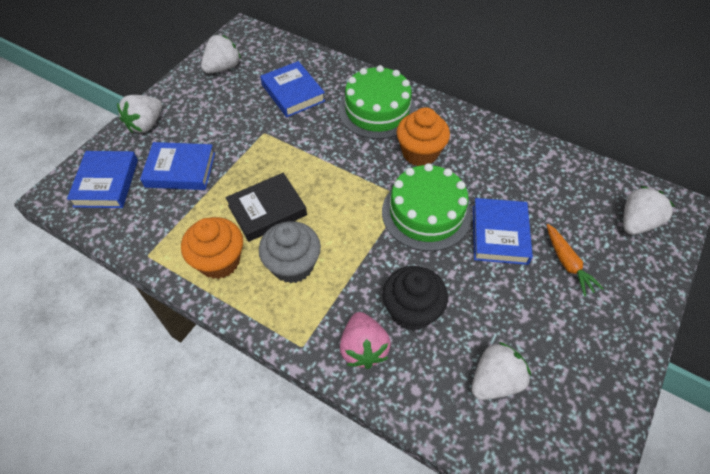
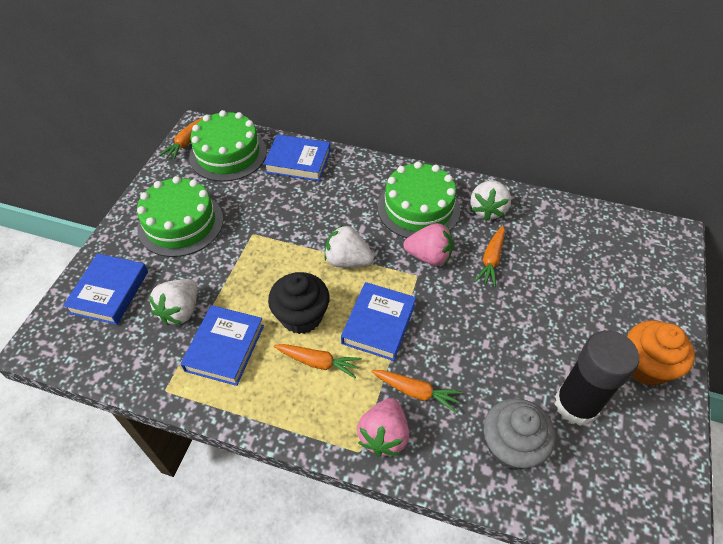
black book: 1 -> 0
black glue stick: 0 -> 1
green cake: 2 -> 3
orange carrot: 1 -> 4
orange cupcake: 2 -> 1
pink strawberry: 1 -> 2
white strawberry: 4 -> 3

